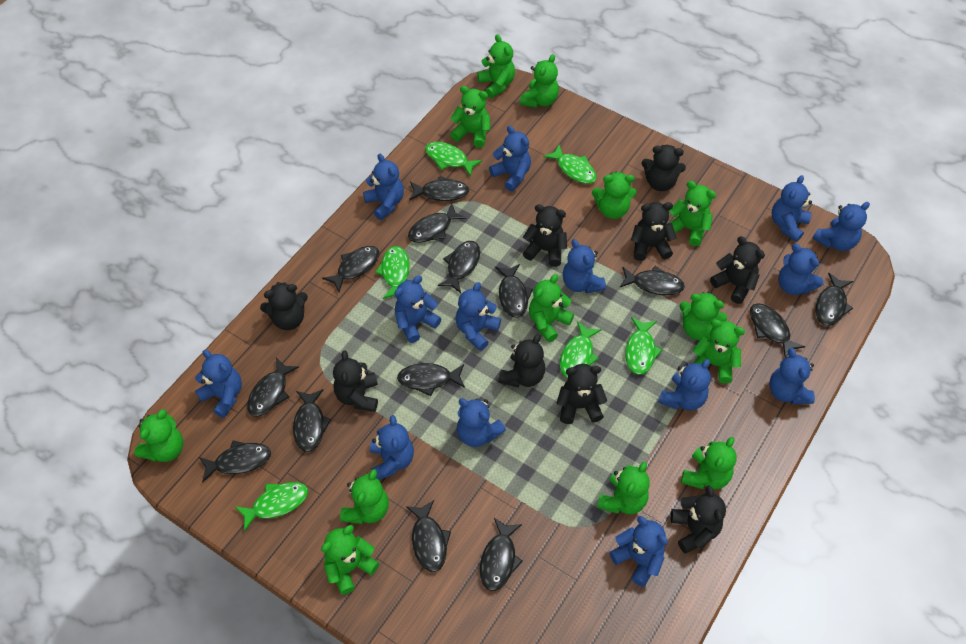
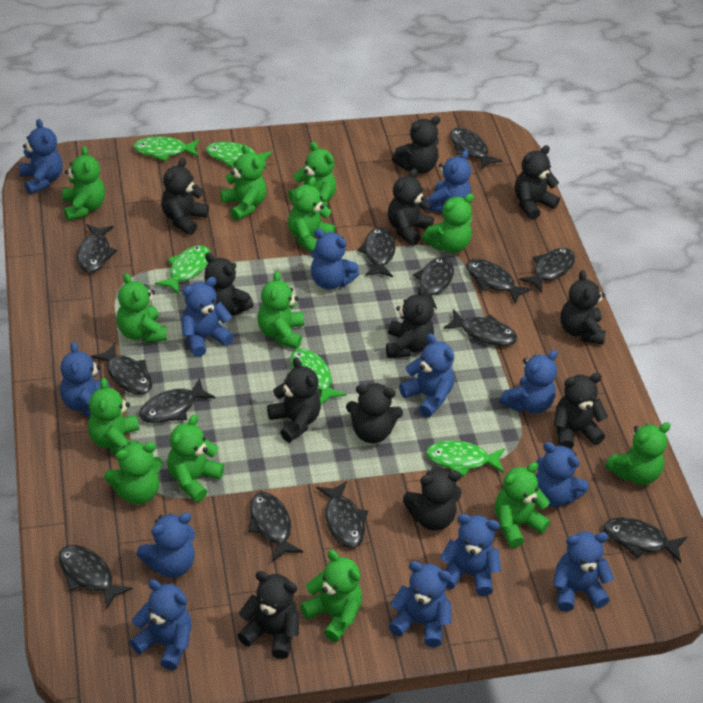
black fish: 14 -> 13
black teddy bear: 9 -> 12
blue teddy bear: 14 -> 13
green fish: 6 -> 5

